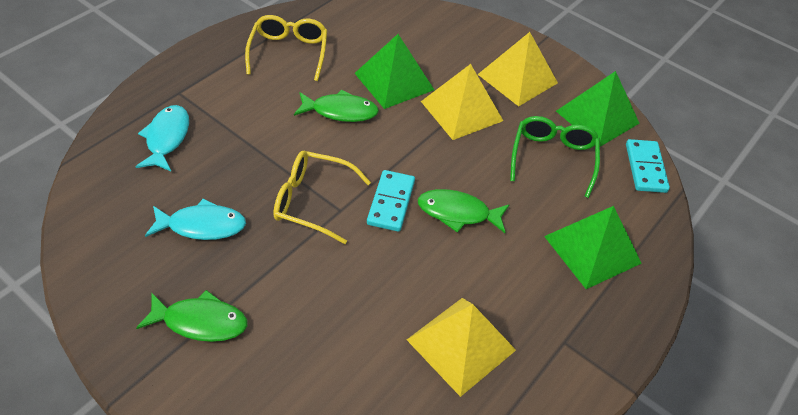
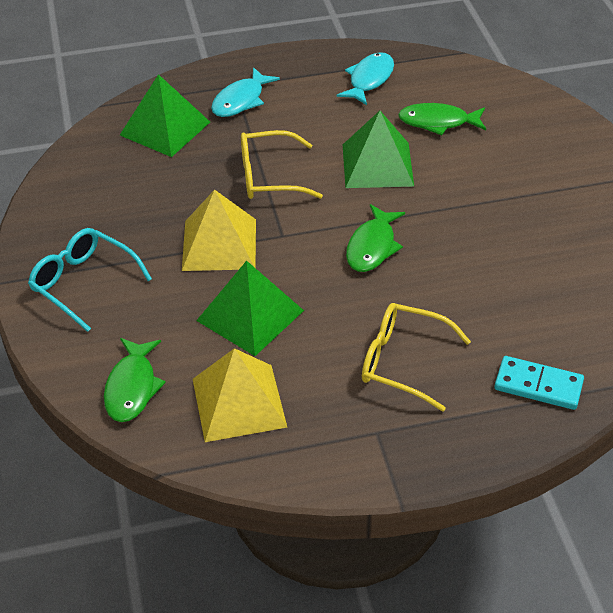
green glasses: 1 -> 0
turquoise domino: 2 -> 1
turquoise glasses: 0 -> 1
yellow pyramid: 3 -> 2

